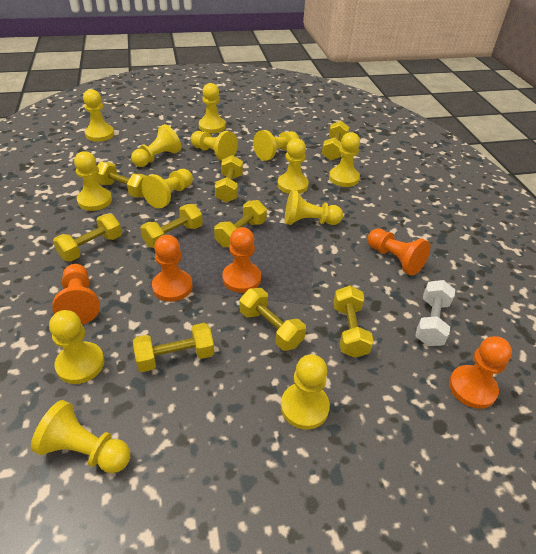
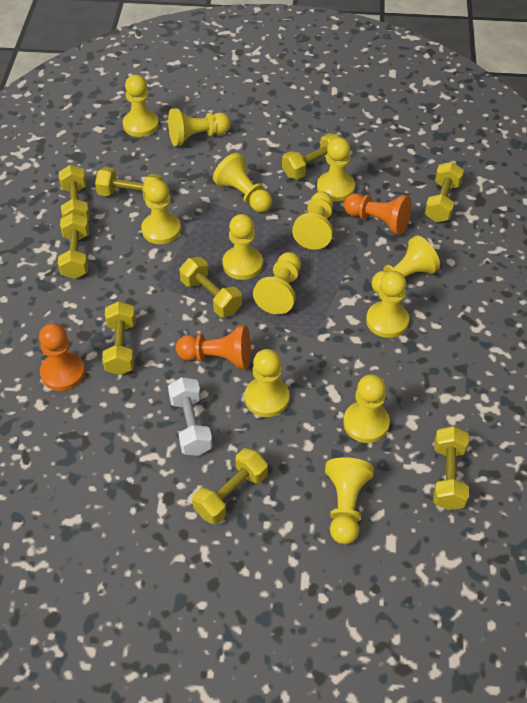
orange pawn: 5 -> 3

